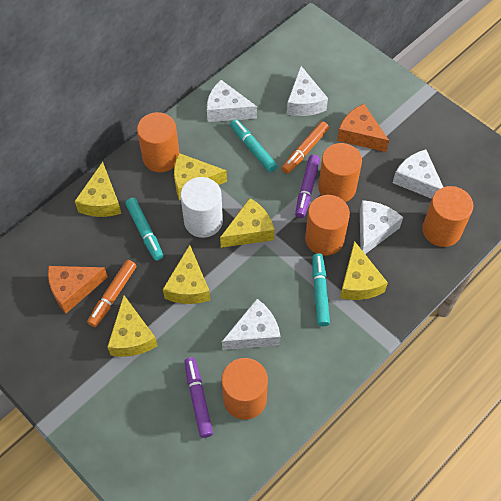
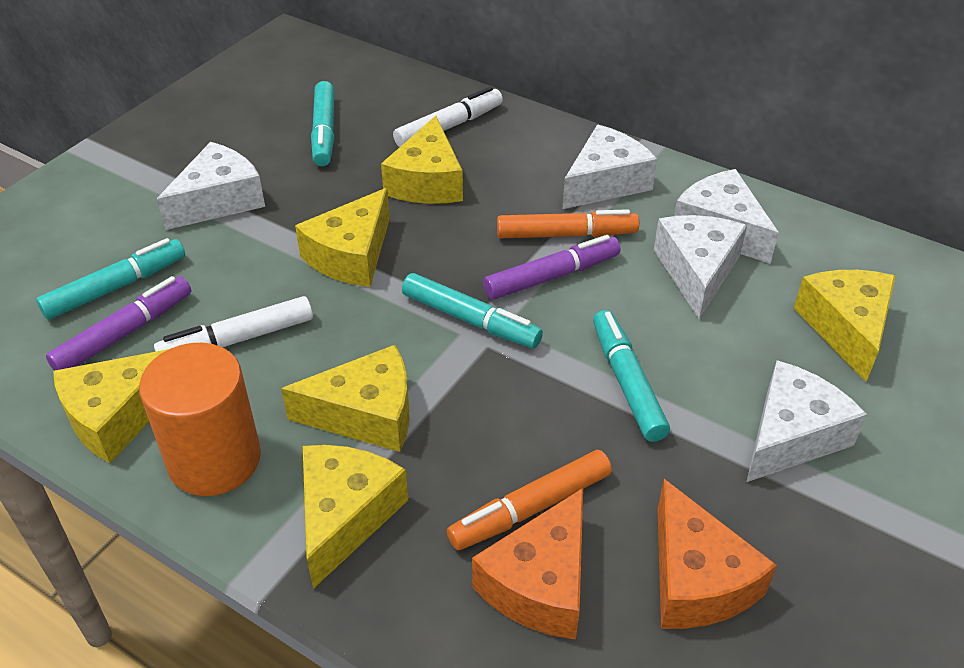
orange cylinder: 5 -> 1
turquoise marker: 3 -> 4
white cylinder: 1 -> 0
white marker: 0 -> 2

